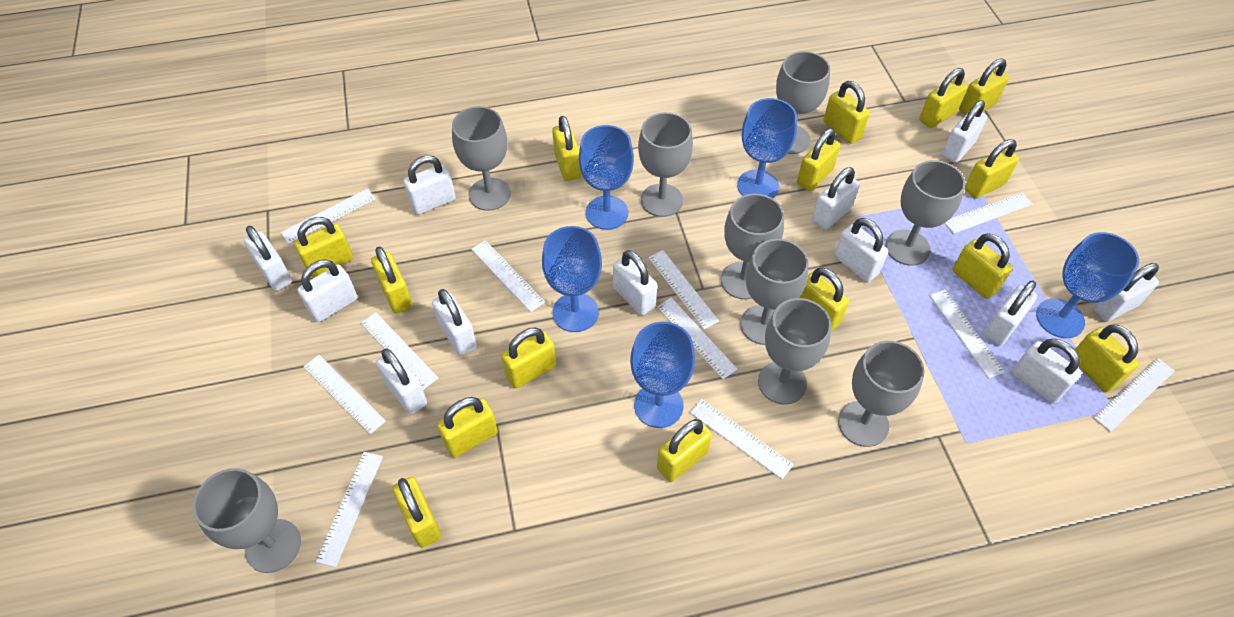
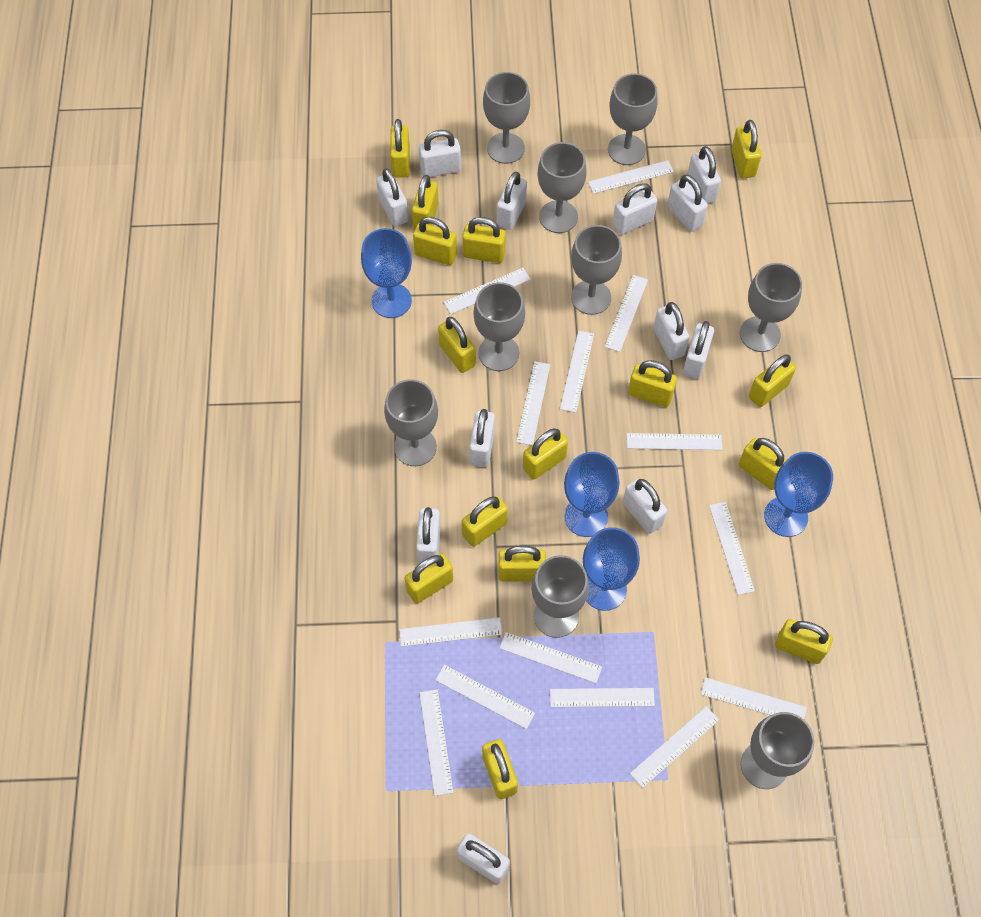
blue goblet: 5 -> 4
white ruler: 11 -> 14

